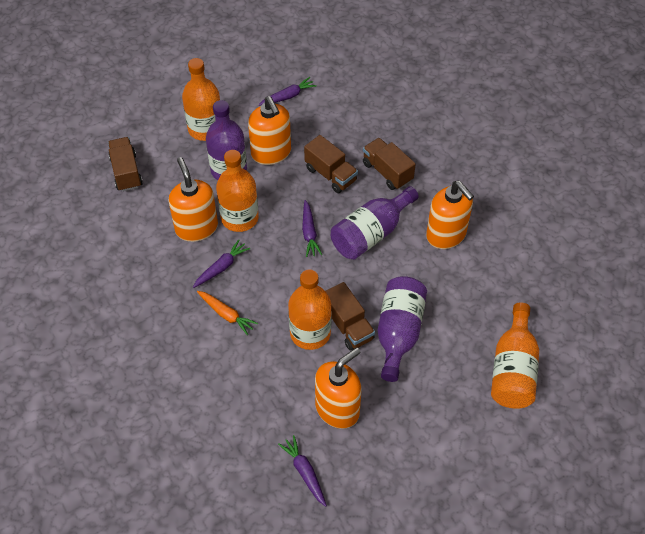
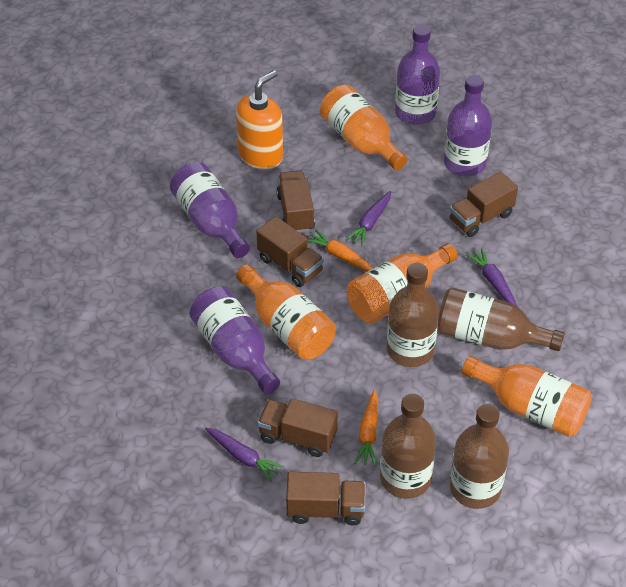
brown bottle: 0 -> 4
brown truck: 4 -> 5
orange carrot: 1 -> 2
orange soap dispenser: 4 -> 1
purple bottle: 3 -> 4
purple carrot: 4 -> 3

